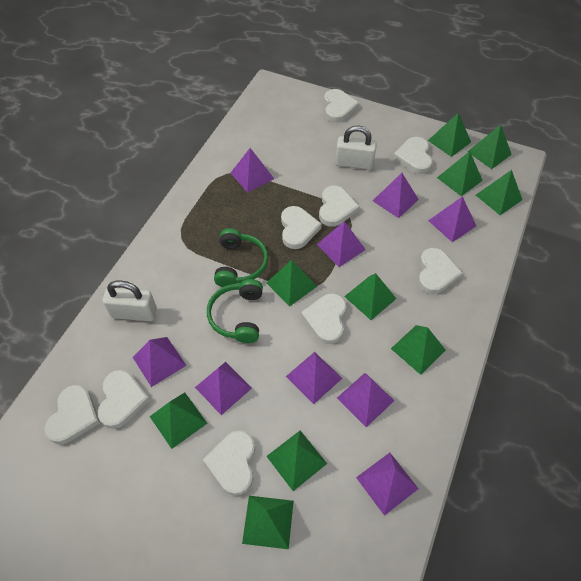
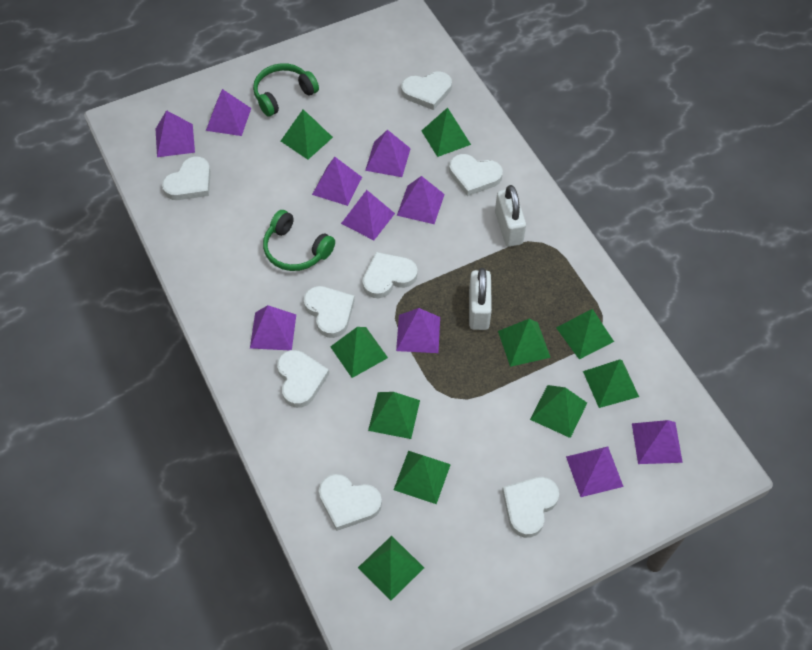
purple pyramid: 9 -> 10
white heart: 9 -> 8

